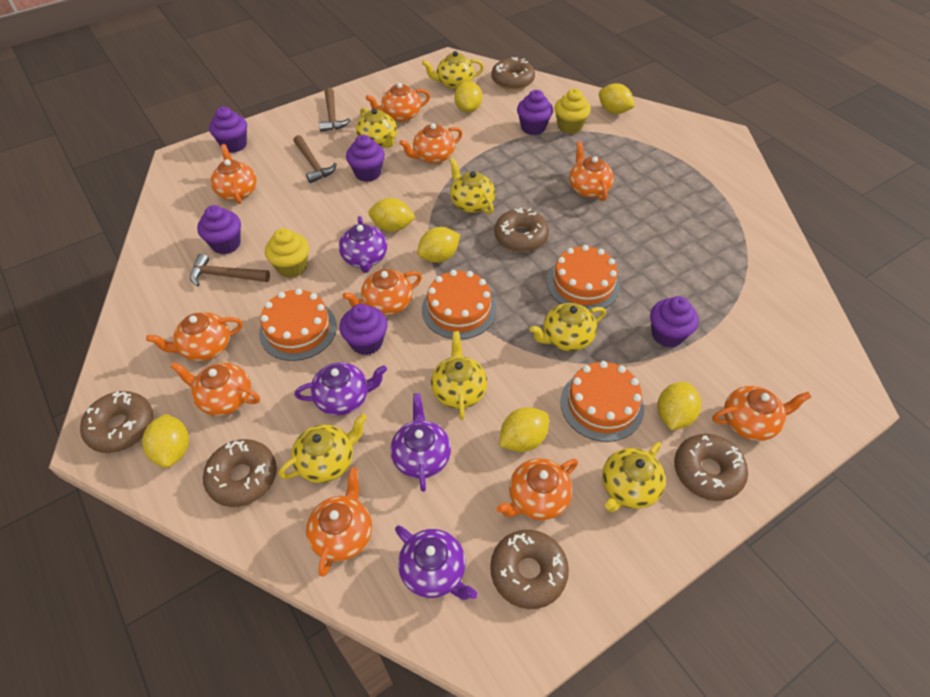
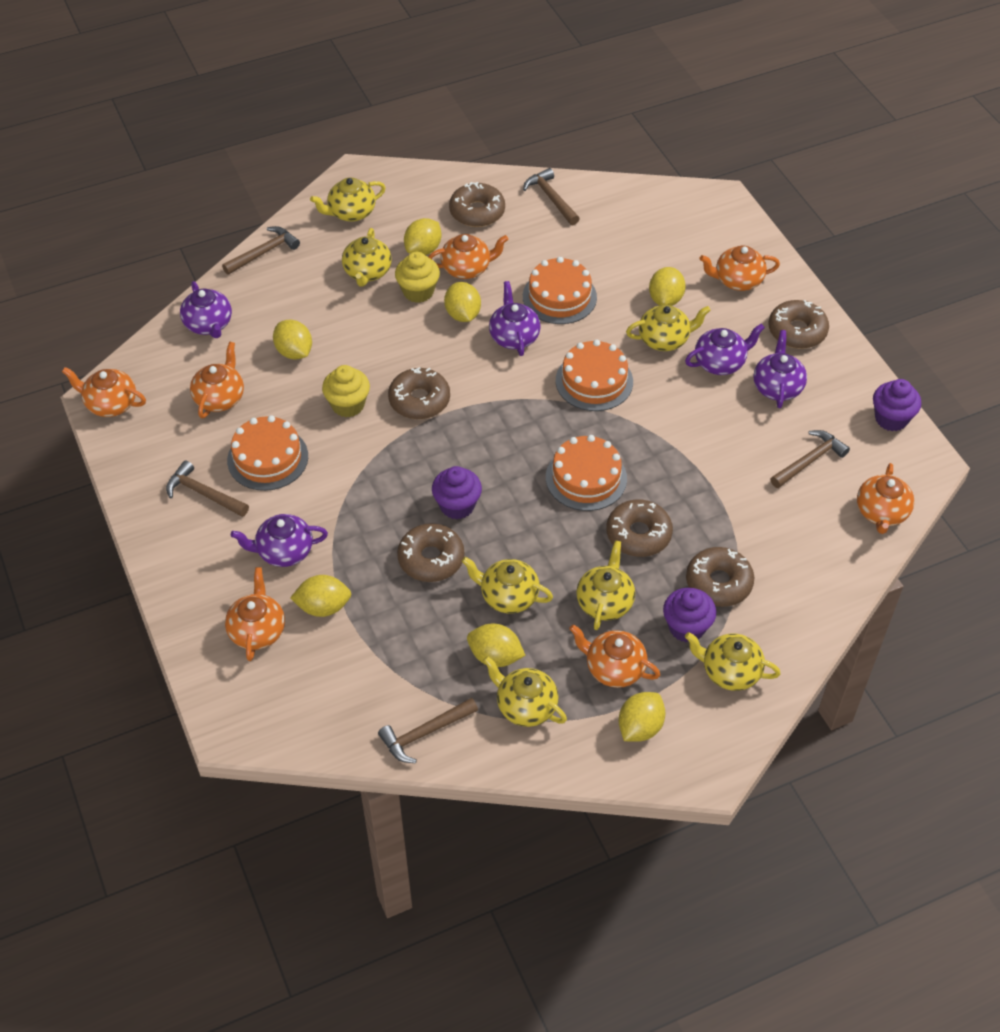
brown hammer: 3 -> 5
orange teapot: 10 -> 7
purple cupcake: 6 -> 3
purple teapot: 4 -> 5

